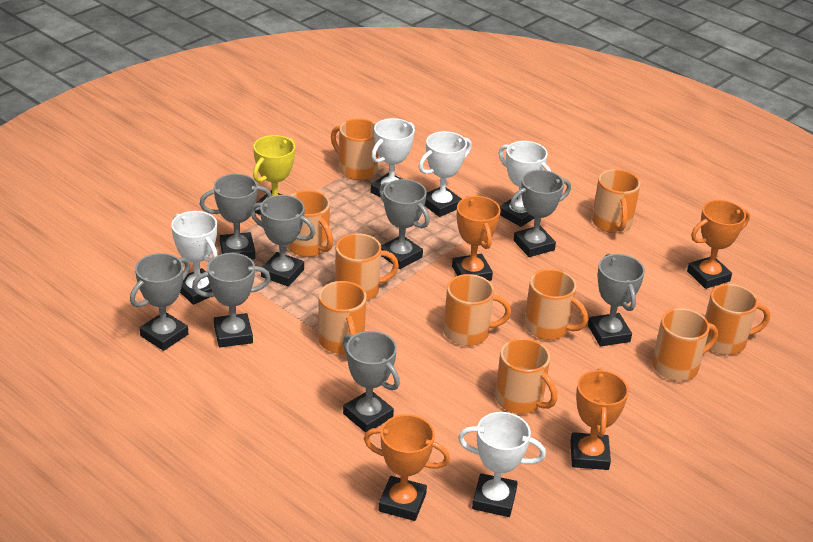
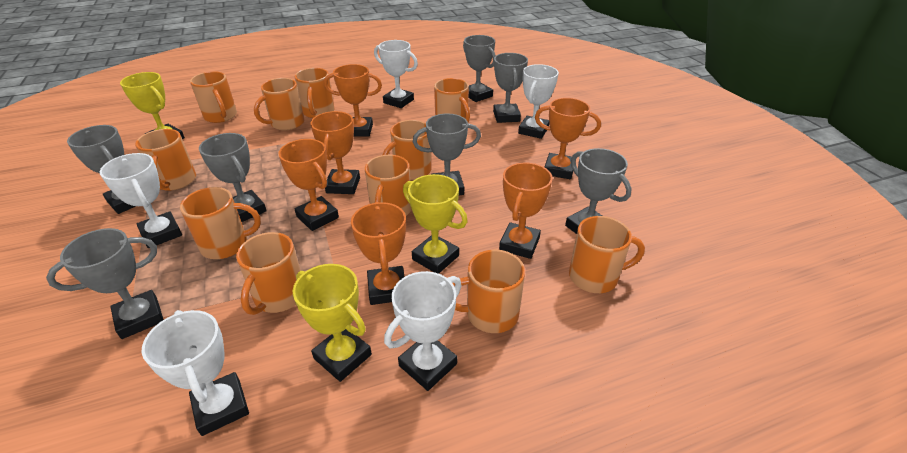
grey trophy: 8 -> 7
orange mug: 10 -> 11
orange trophy: 4 -> 6
yellow trophy: 1 -> 3

